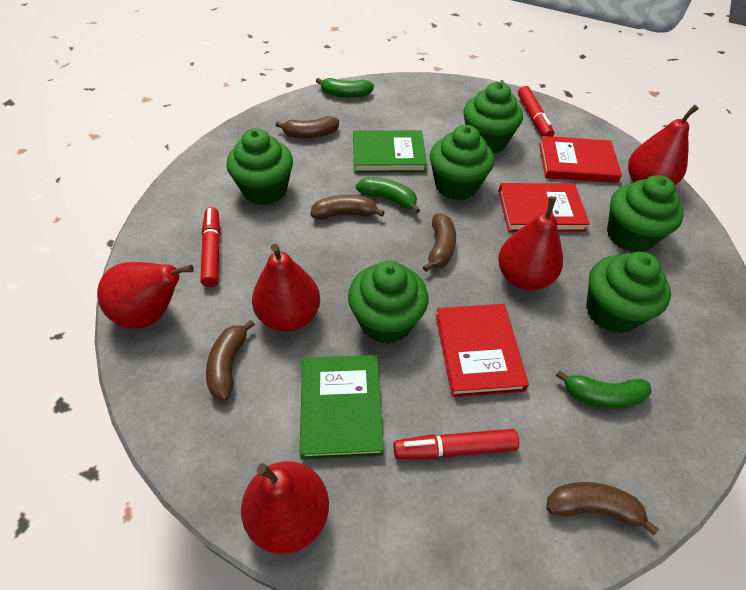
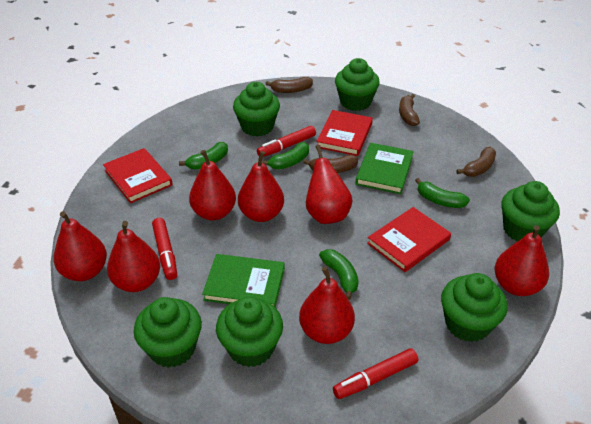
brown banana: 5 -> 4
green banana: 3 -> 4
red pear: 5 -> 7

